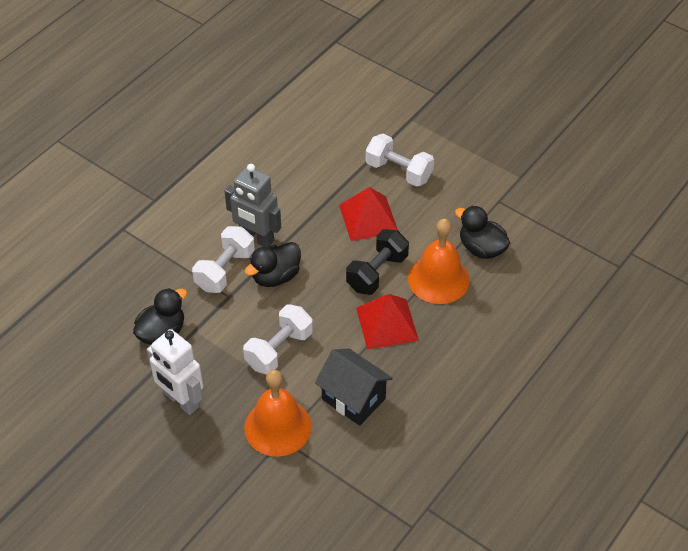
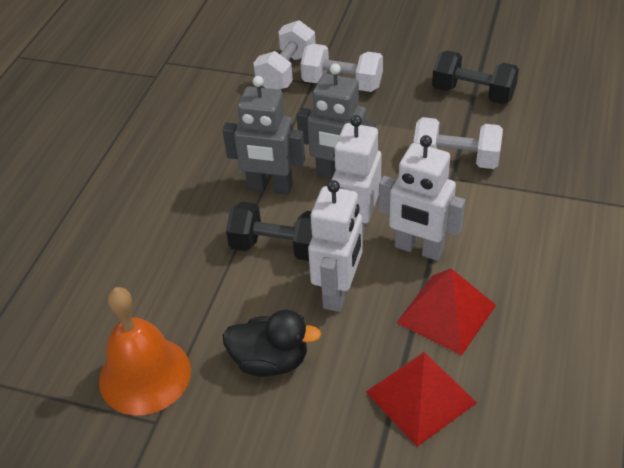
black duck: 3 -> 1
black dumbbell: 1 -> 2
black house: 1 -> 0
grey robot: 1 -> 2
orange bell: 2 -> 1
white robot: 1 -> 3

